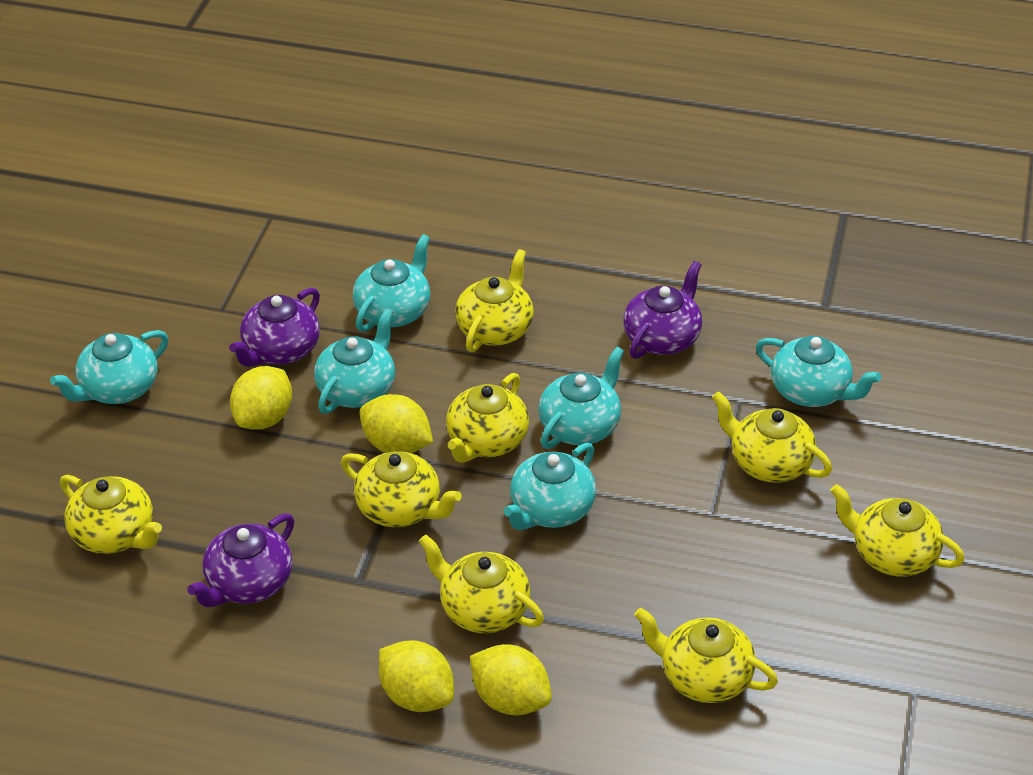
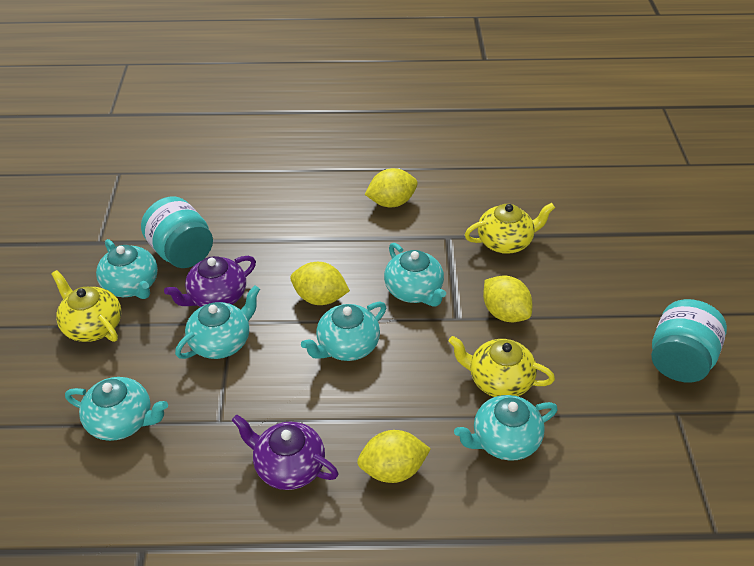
purple teapot: 3 -> 2
turquoise jar: 0 -> 2
yellow teapot: 8 -> 3

